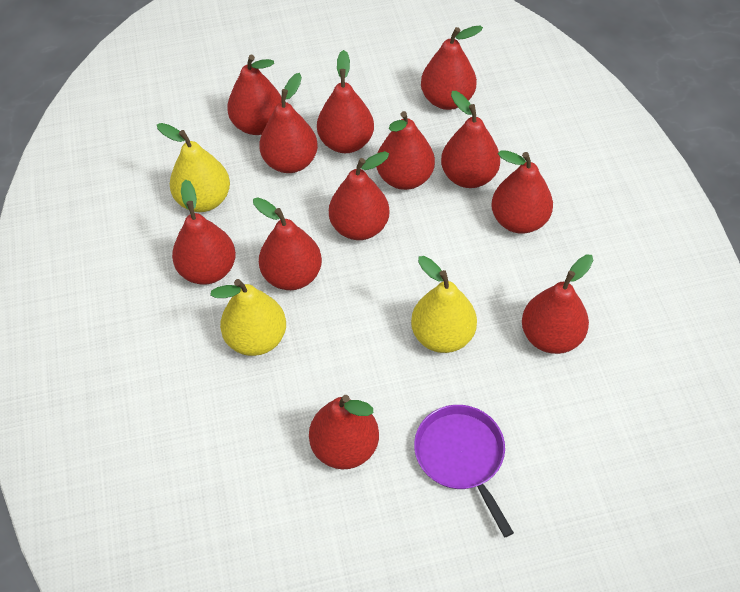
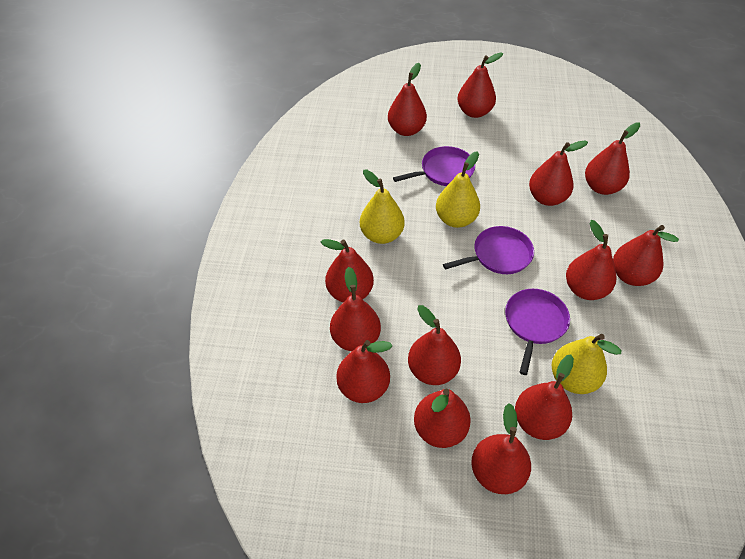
purple pan: 1 -> 3
red pear: 12 -> 13

